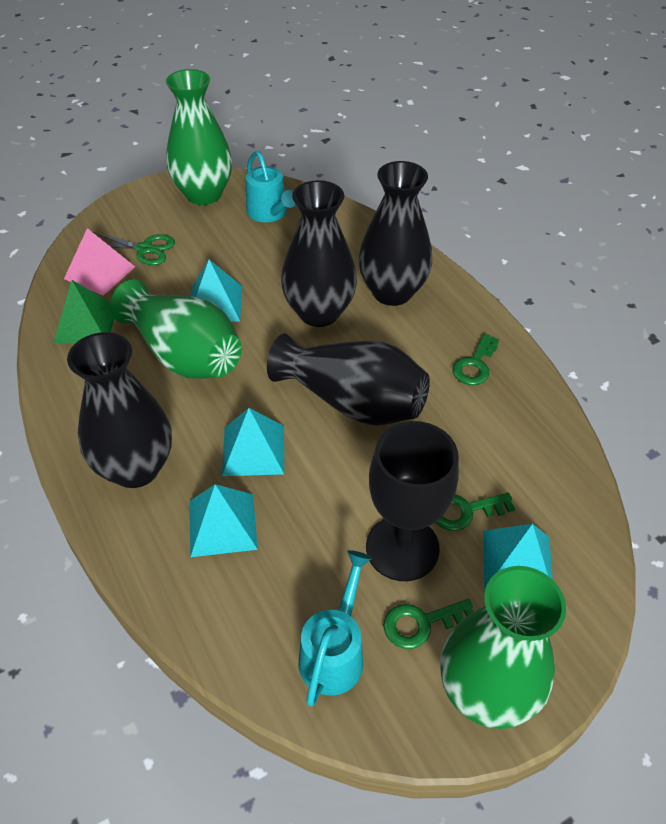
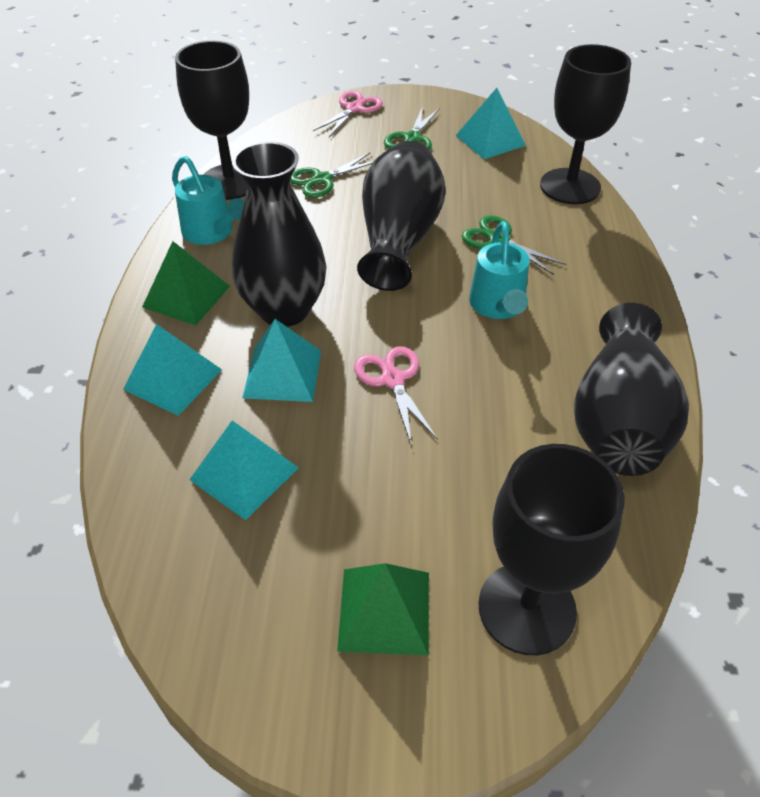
black goblet: 1 -> 3
black vase: 4 -> 3
green key: 3 -> 0
green pyramid: 1 -> 2
green scissors: 1 -> 3
green vase: 3 -> 0
pink pyramid: 1 -> 0
pink scissors: 0 -> 2

